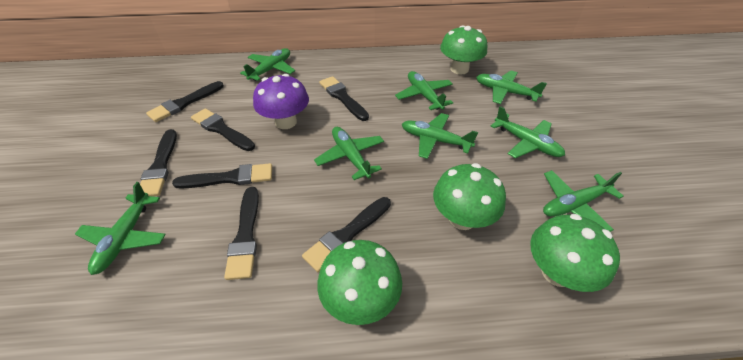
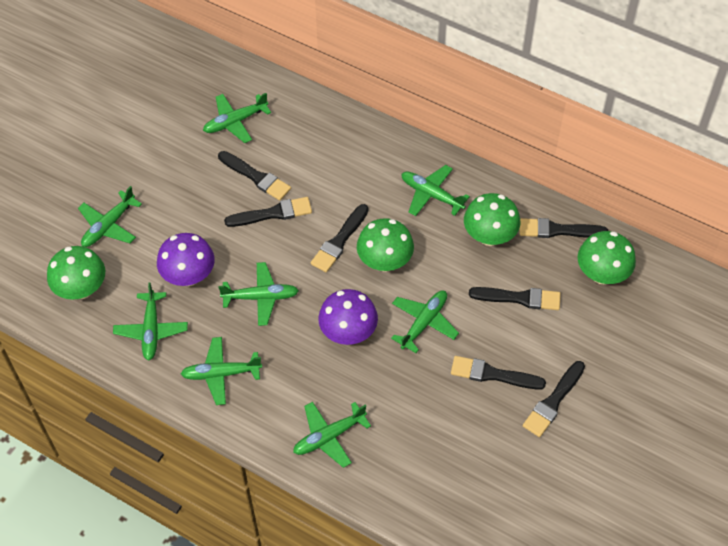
purple mushroom: 1 -> 2

